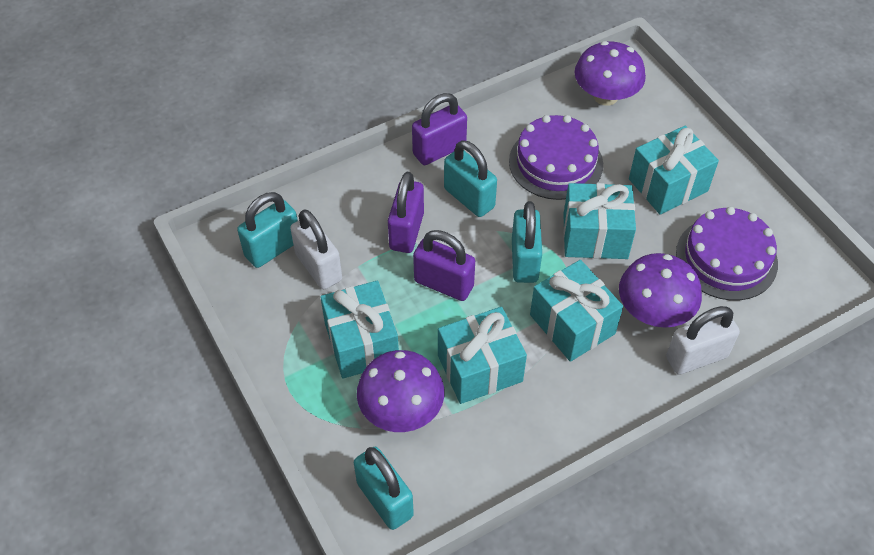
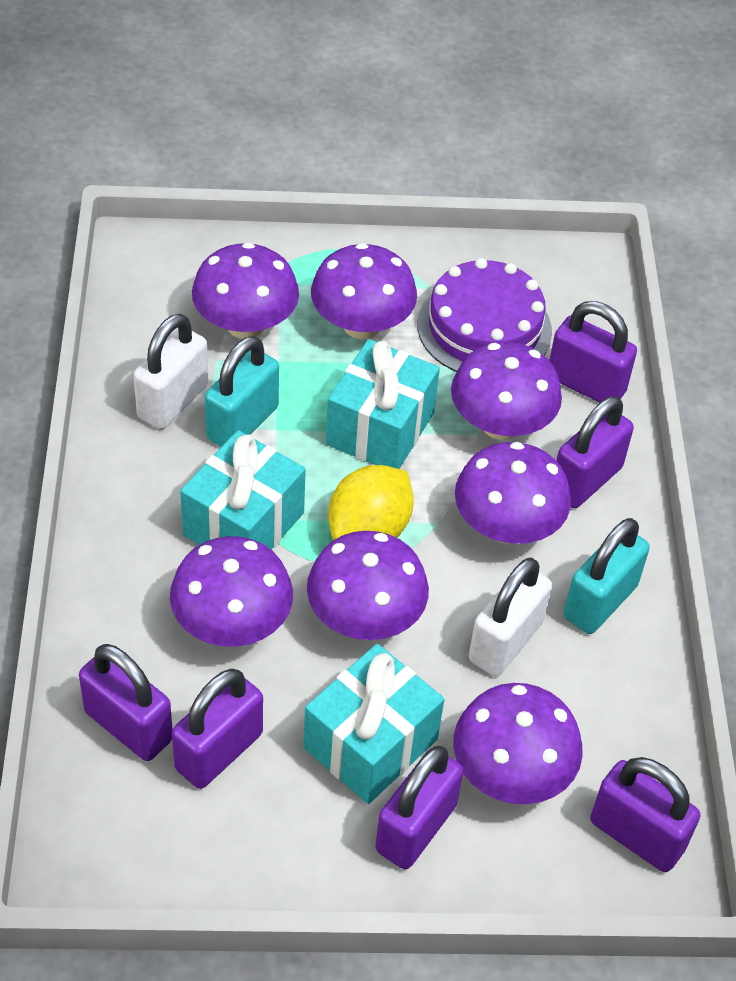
purple cake: 2 -> 1
purple mushroom: 3 -> 7
purple padlock: 3 -> 6
turquoise gift: 5 -> 3
turquoise padlock: 4 -> 2
yellow lemon: 0 -> 1

